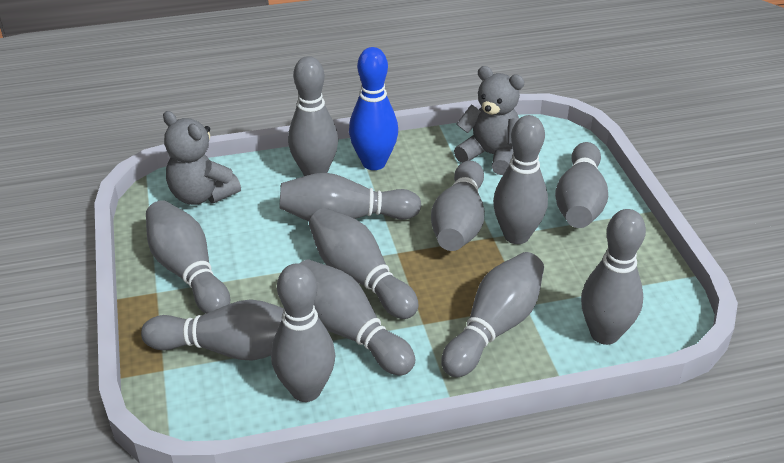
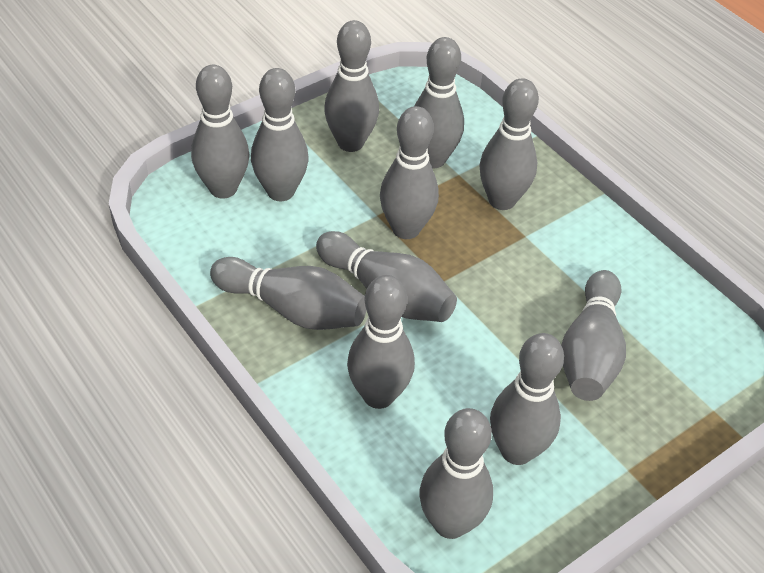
blue bowling pin: 1 -> 0
grey teddy bear: 2 -> 0

